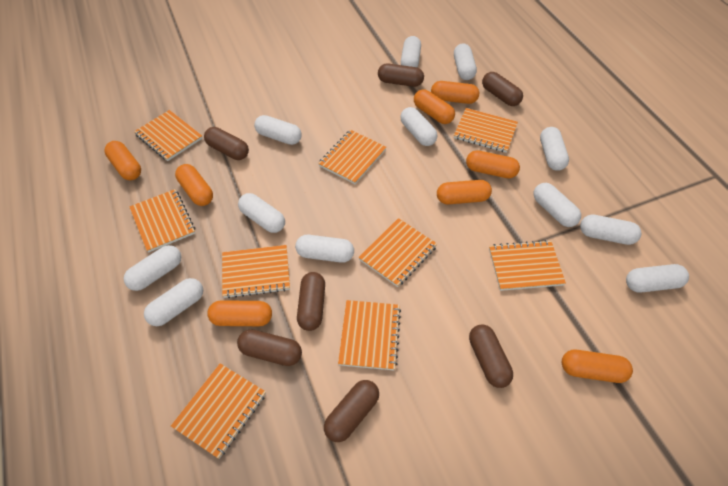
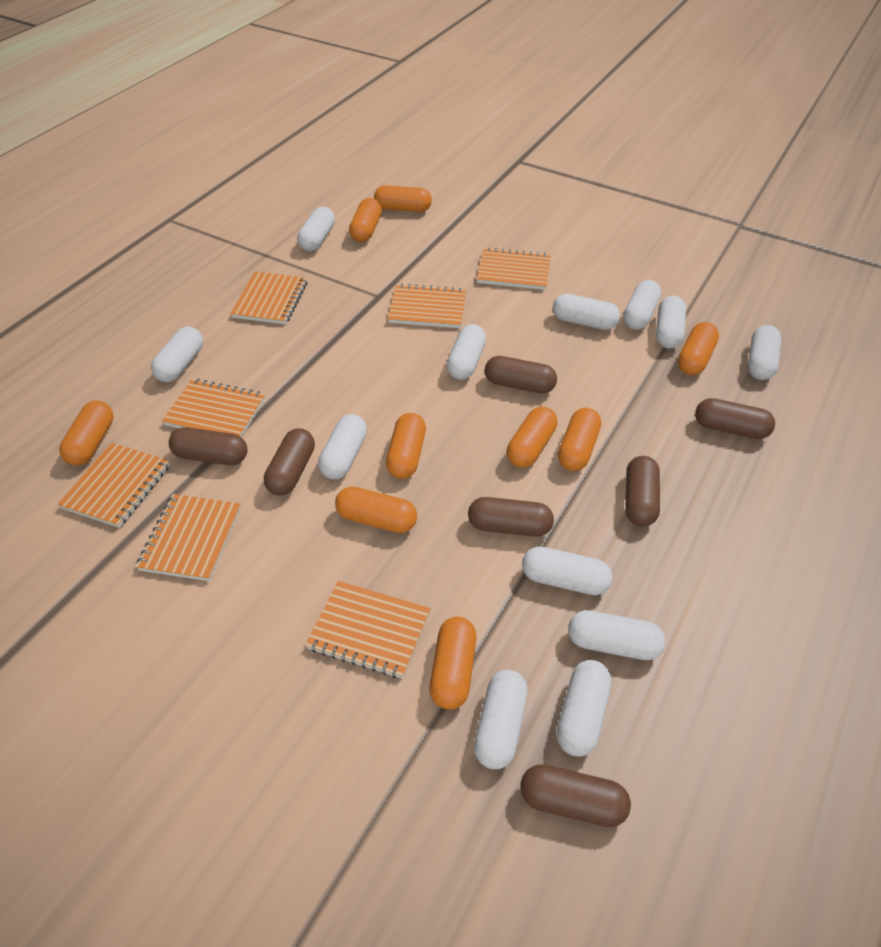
orange capsule: 8 -> 9
orange notebook: 9 -> 7

